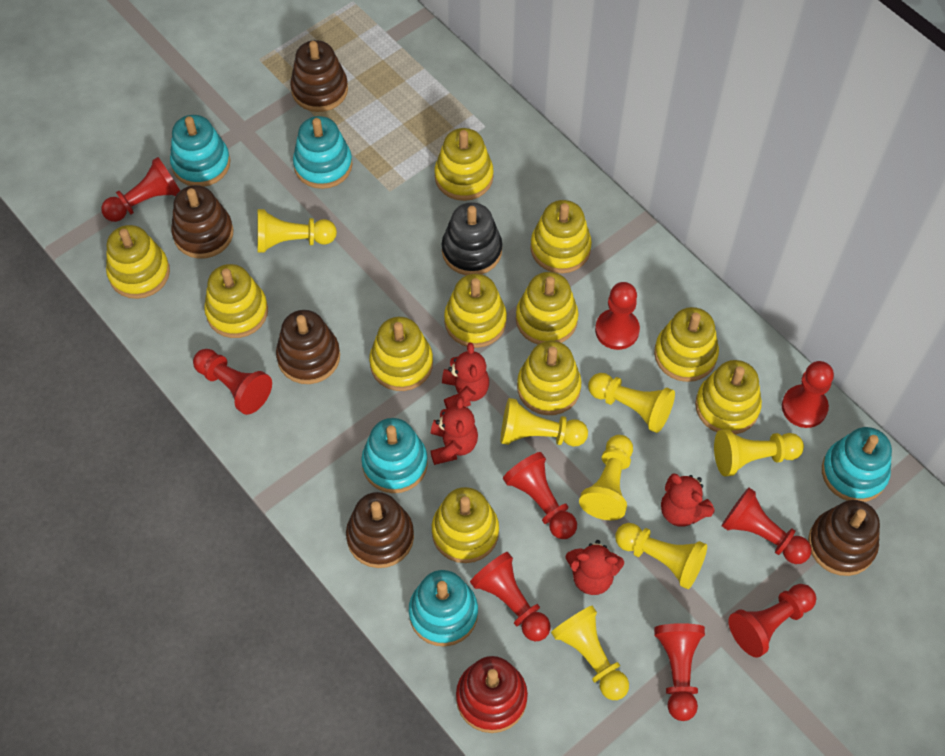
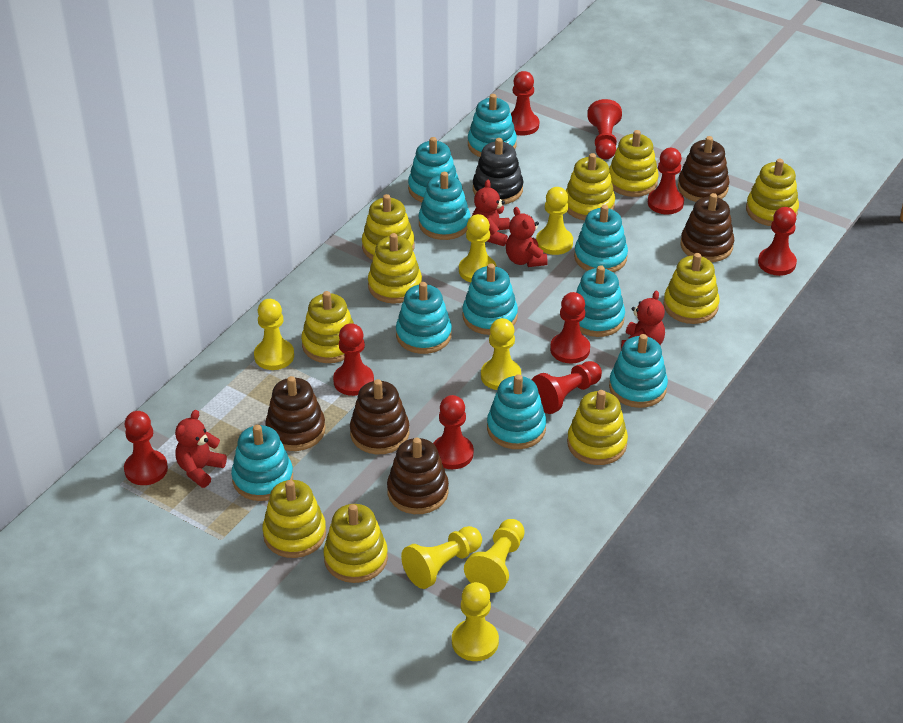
red stacking toy: 1 -> 0
turquoise stacking toy: 5 -> 10
yellow stacking toy: 11 -> 10

